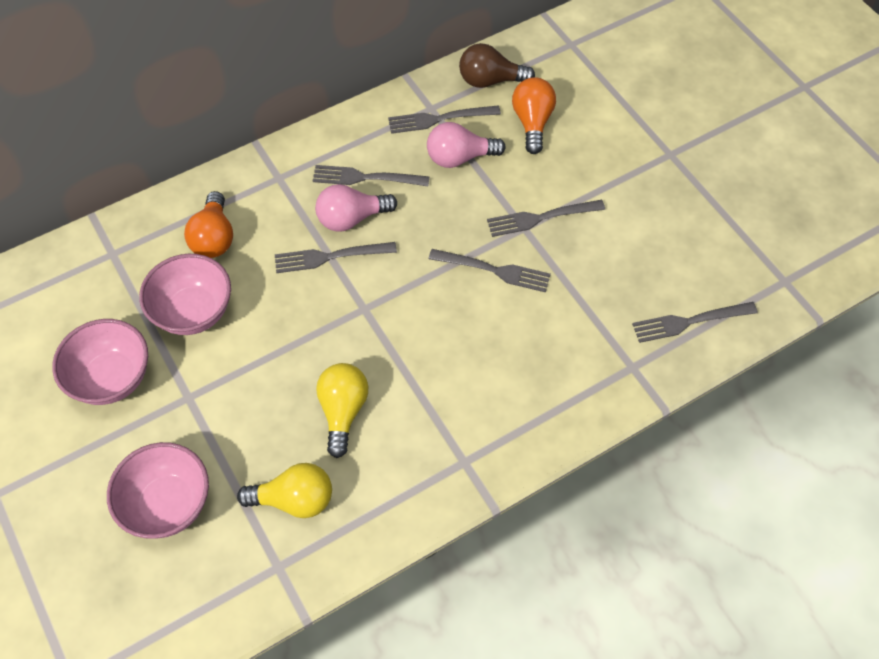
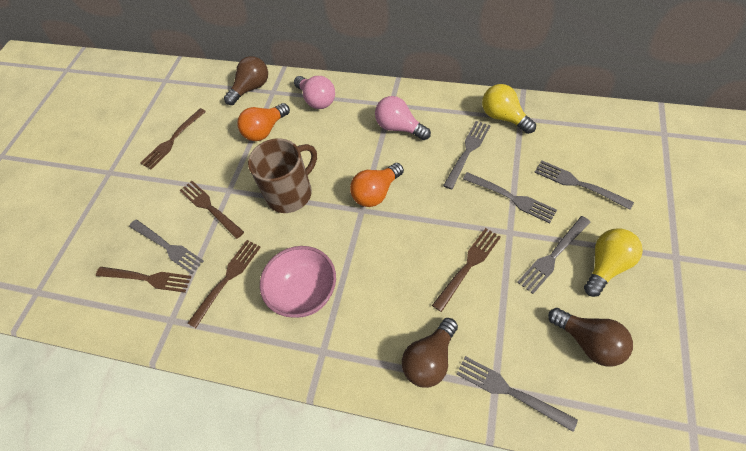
brown fork: 0 -> 5
brown light bulb: 1 -> 3
brown mug: 0 -> 1
pink bowl: 3 -> 1

